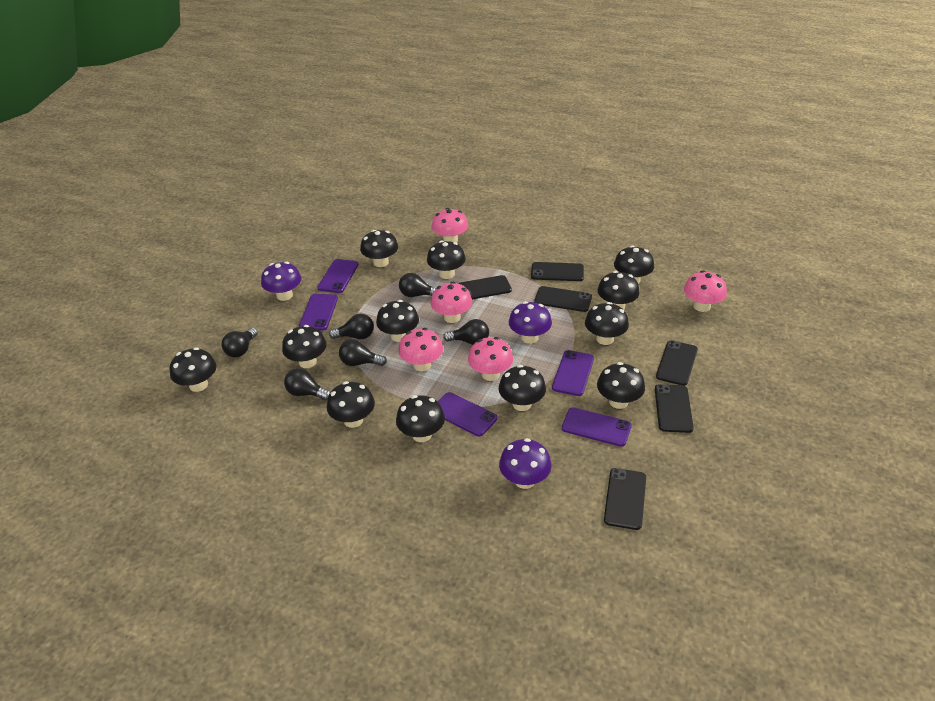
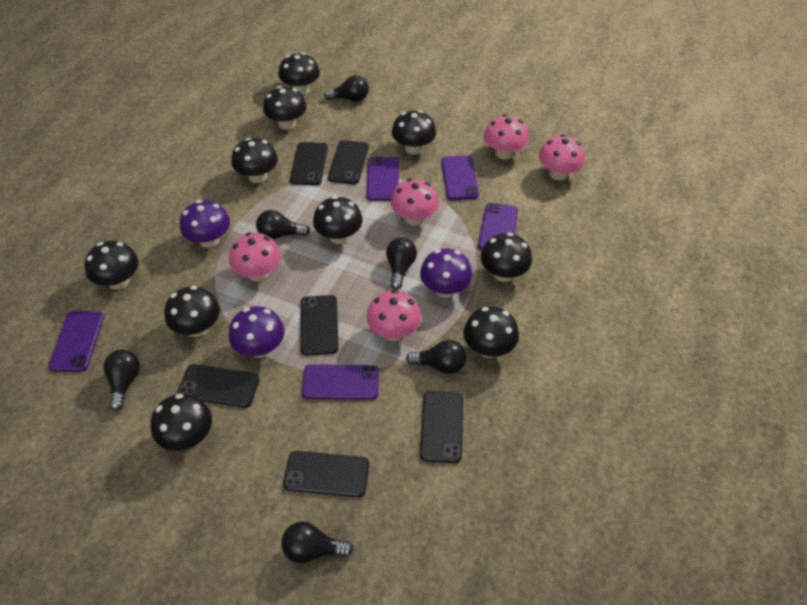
black mushroom: 12 -> 10

